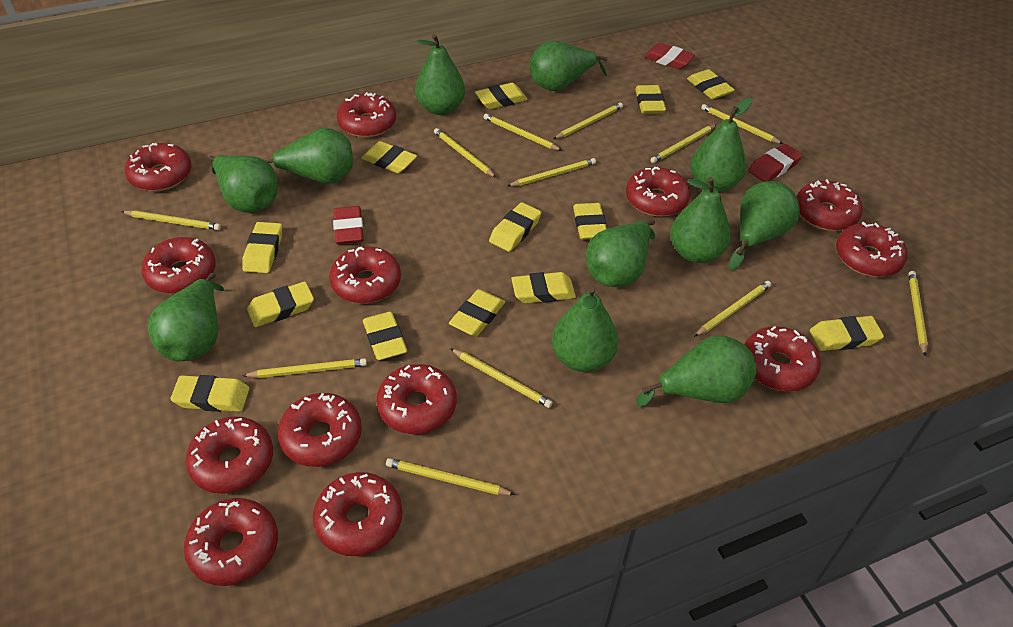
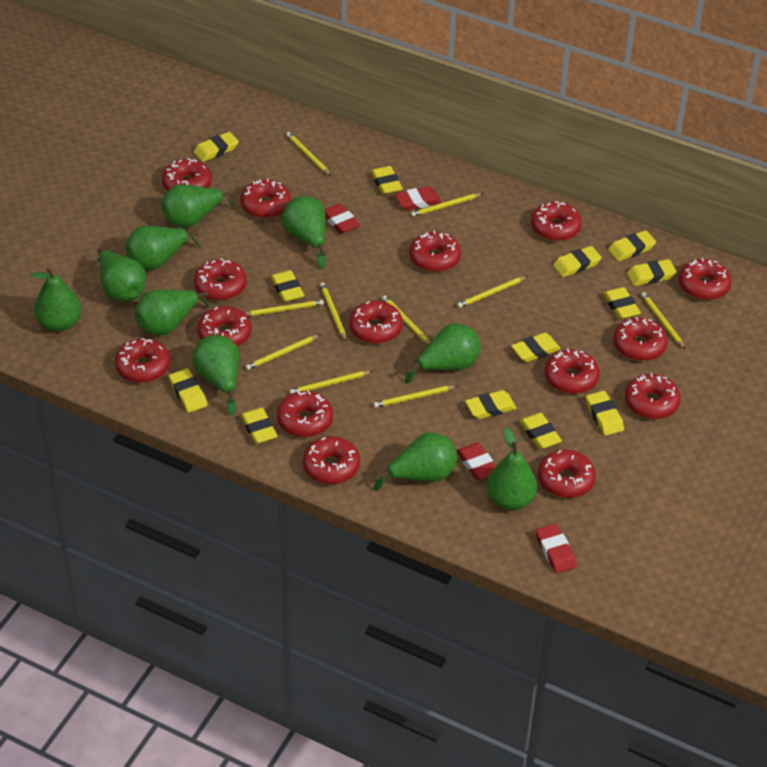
green pear: 11 -> 10
red donut: 13 -> 15
red eraser: 3 -> 4
yellow pencil: 12 -> 10

